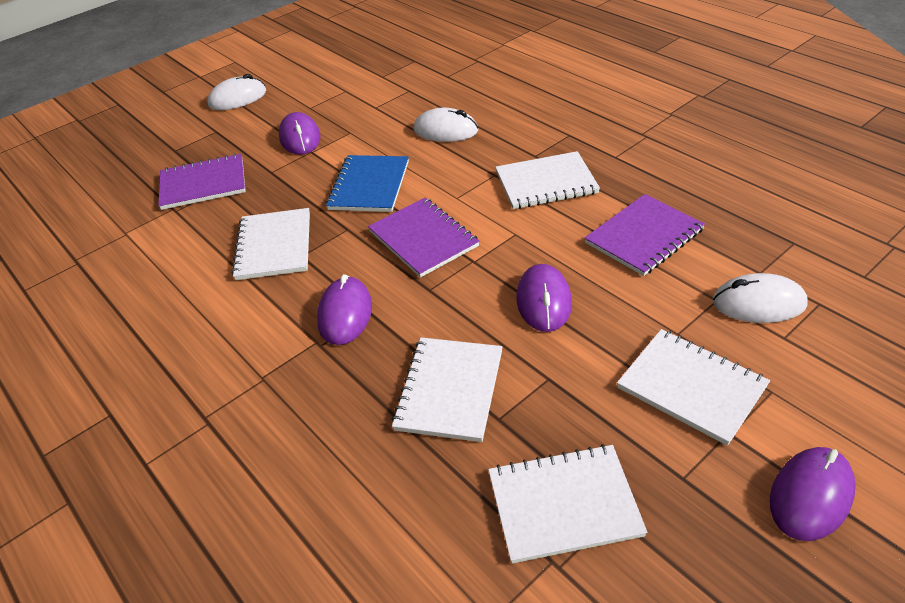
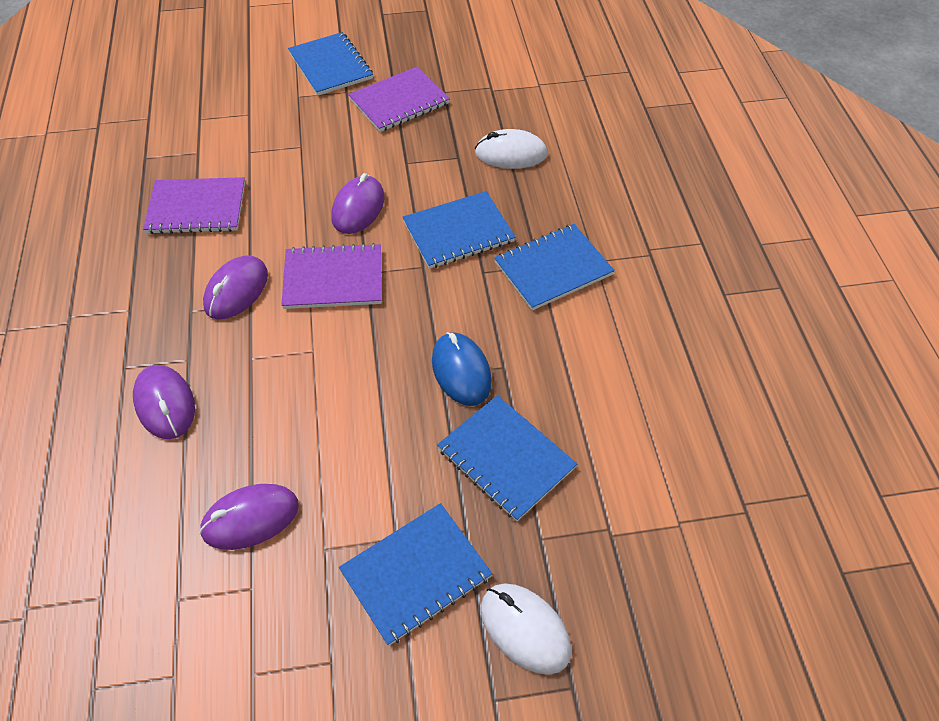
blue mouse: 0 -> 1
blue notebook: 1 -> 5
white mouse: 3 -> 2
white notebook: 5 -> 0

